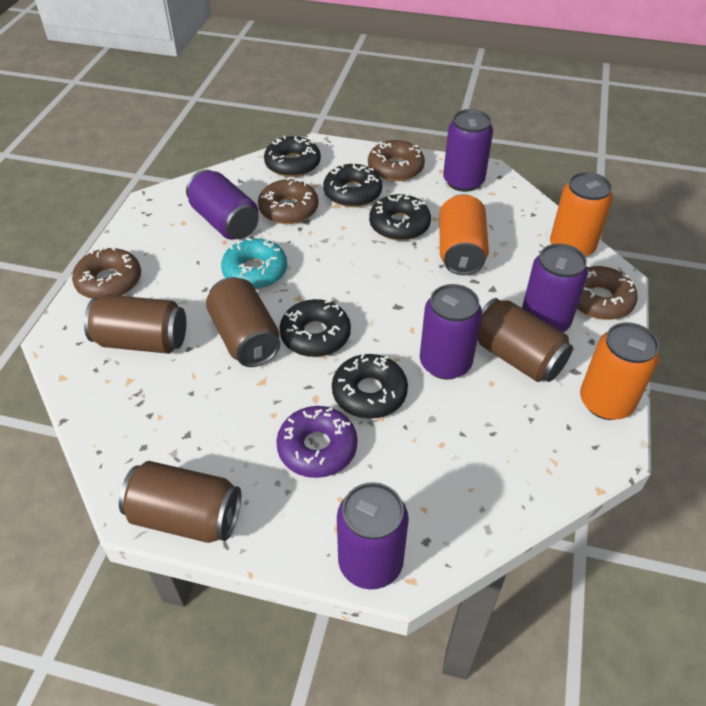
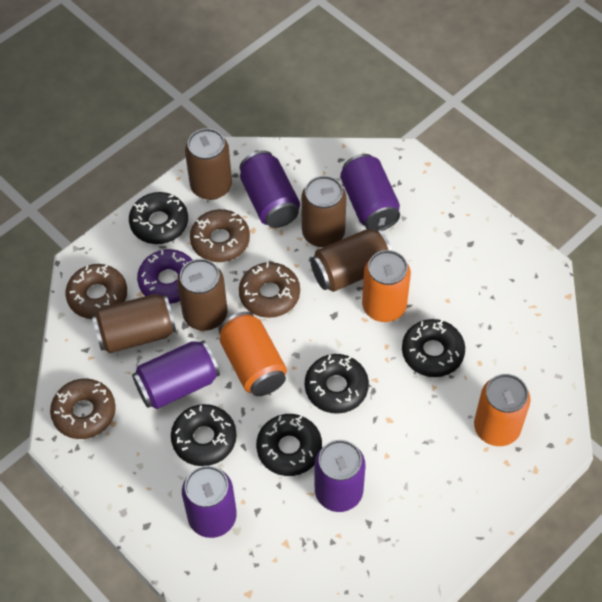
brown can: 4 -> 5
turquoise donut: 1 -> 0

